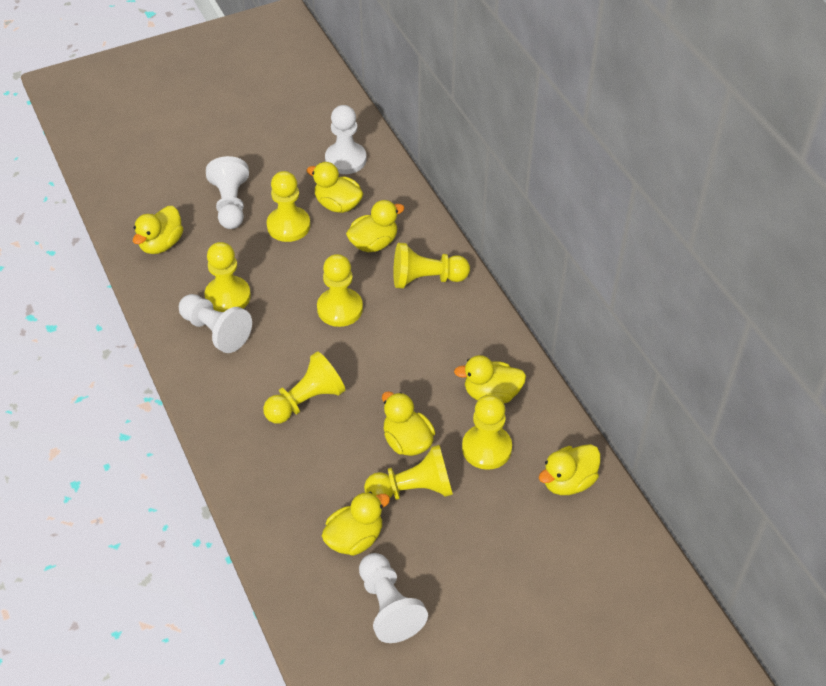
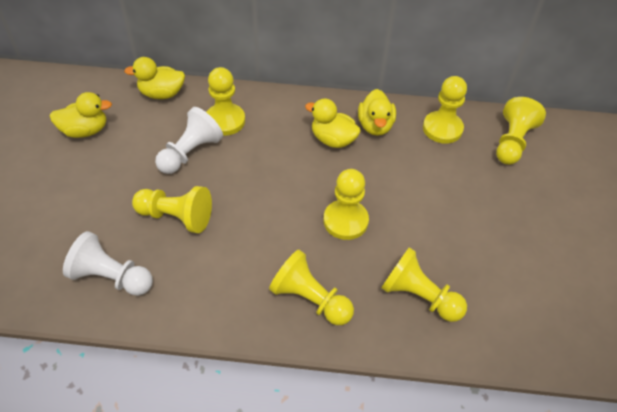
white pawn: 4 -> 2
yellow duck: 7 -> 4

